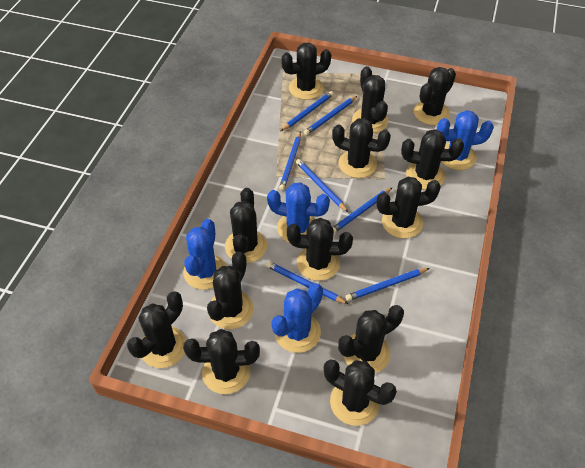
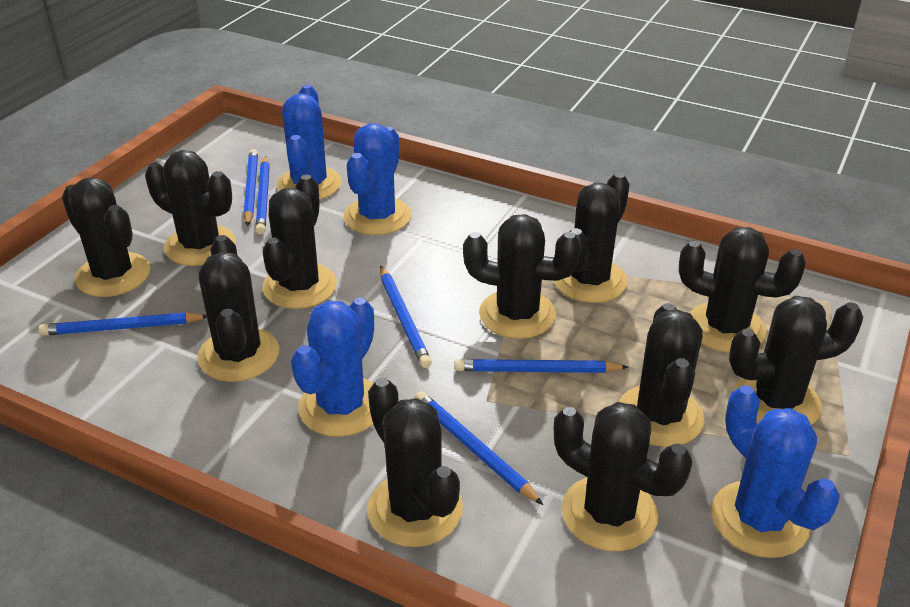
black cactus: 13 -> 11
blue pencil: 7 -> 6

